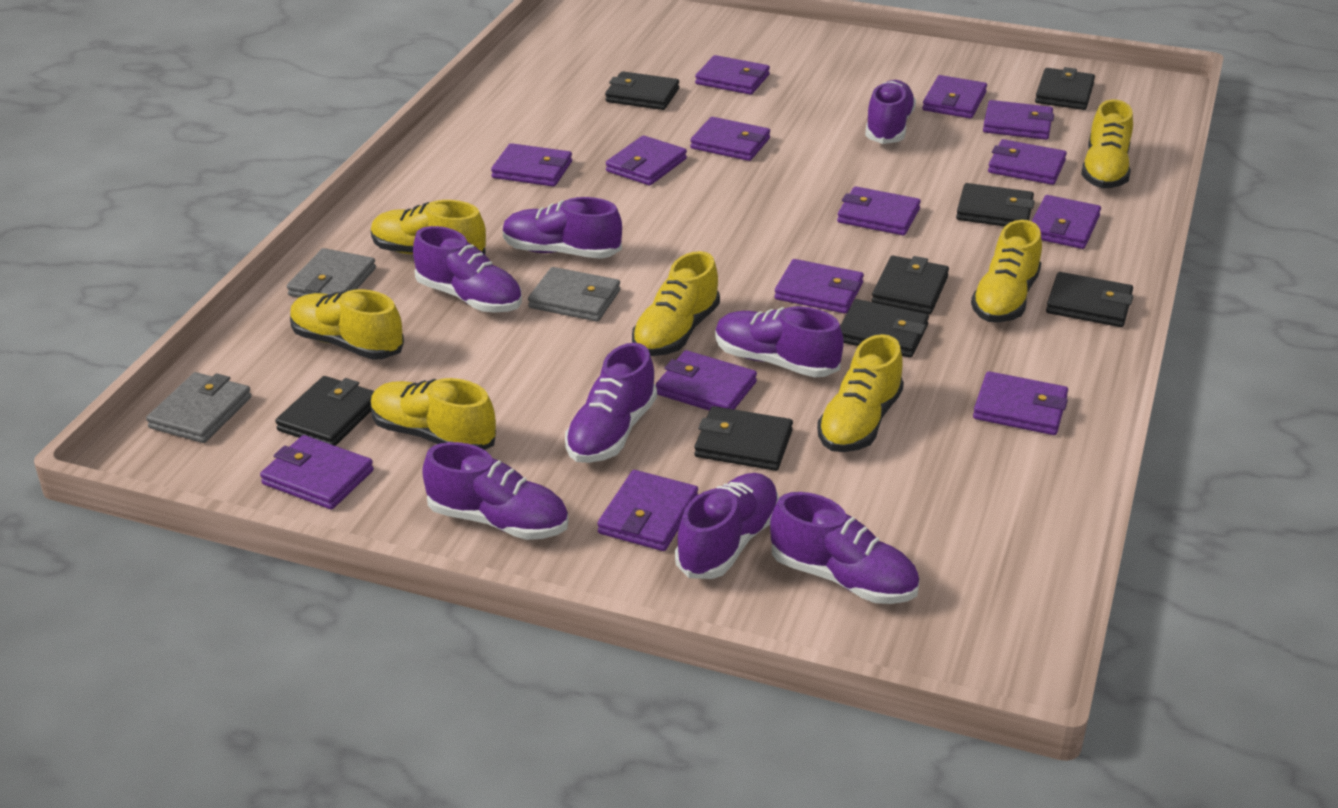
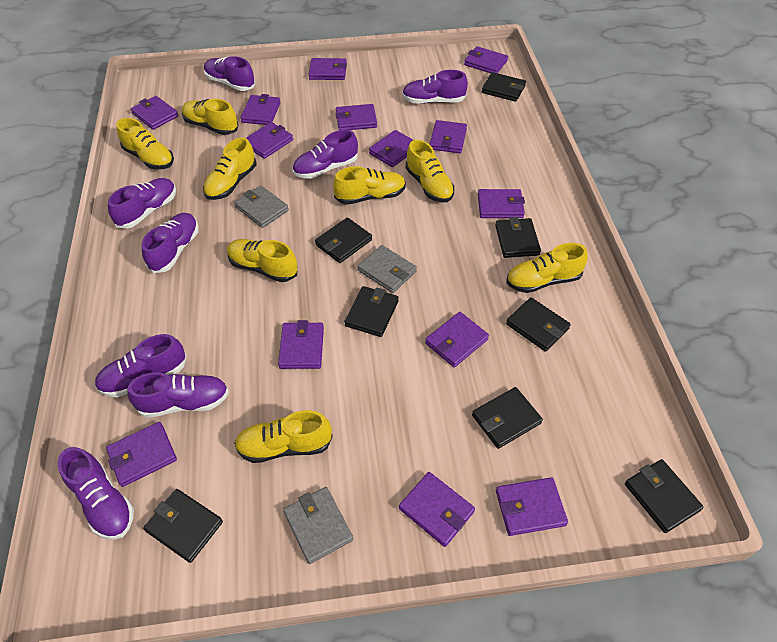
yellow shoe: 7 -> 8

